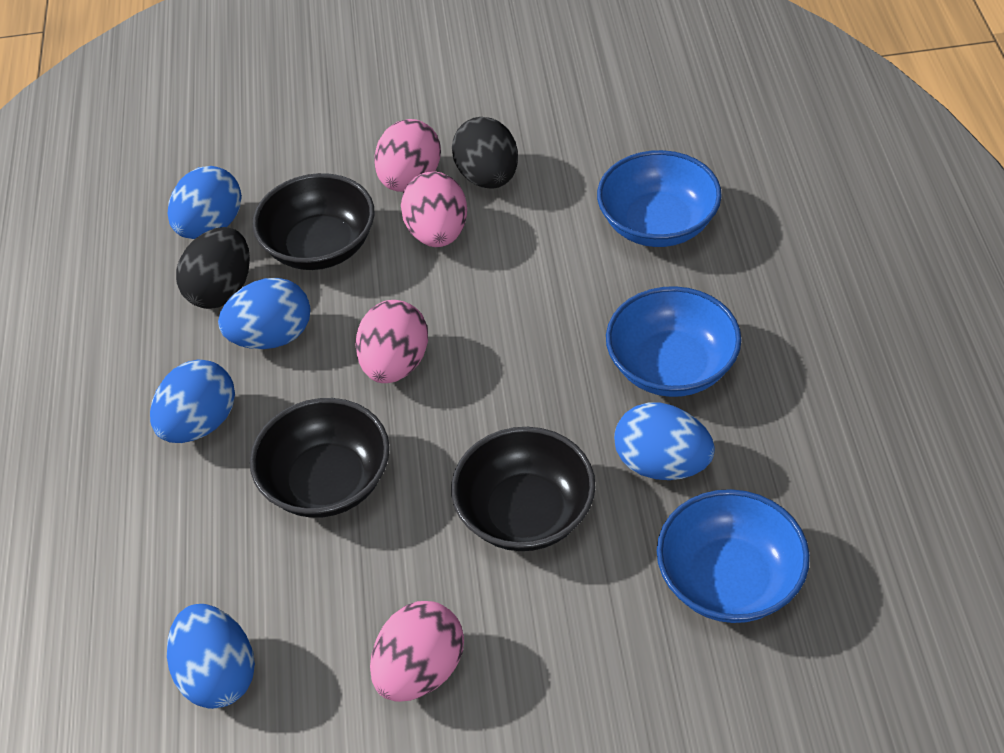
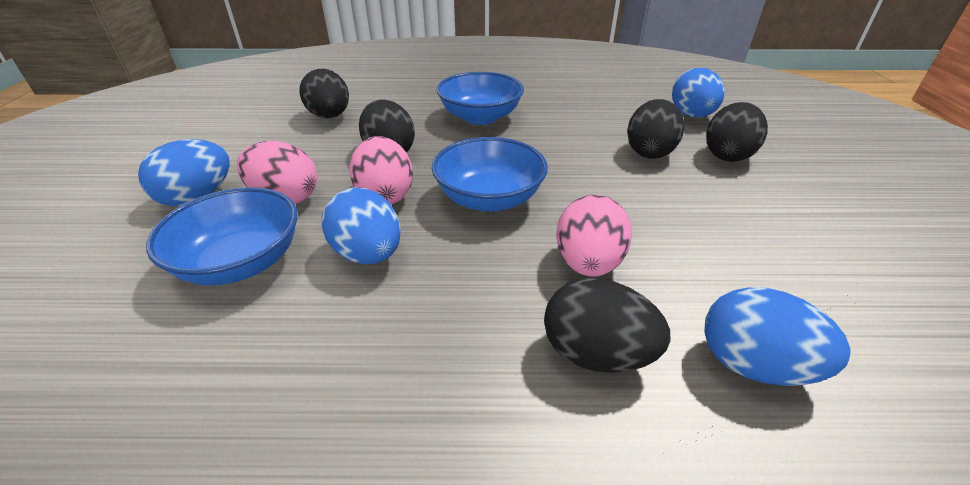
black bowl: 3 -> 0
black egg: 2 -> 5
blue egg: 5 -> 4
pink egg: 4 -> 3

